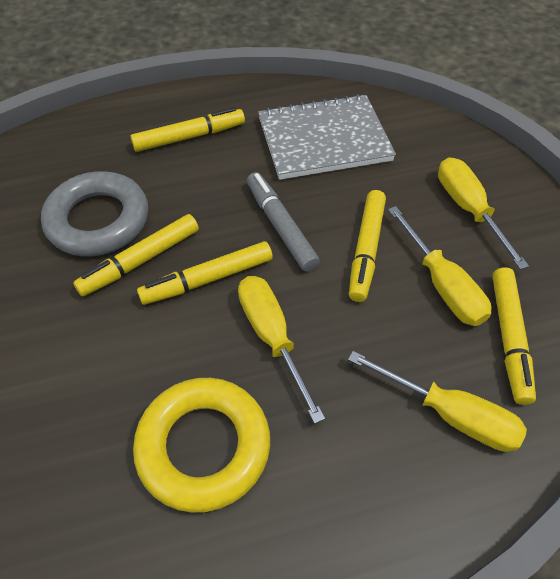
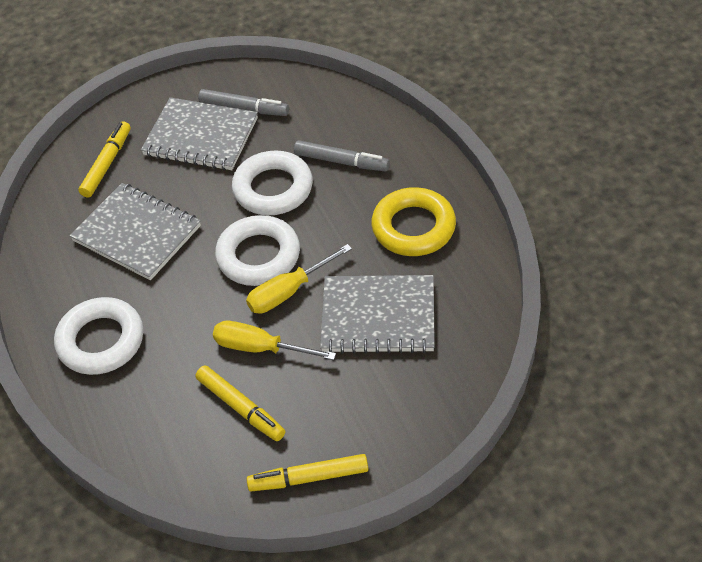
grey marker: 1 -> 2
grey notebook: 1 -> 3
grey ring: 1 -> 0
white ring: 0 -> 3
yellow marker: 5 -> 3
yellow screwdriver: 4 -> 2

